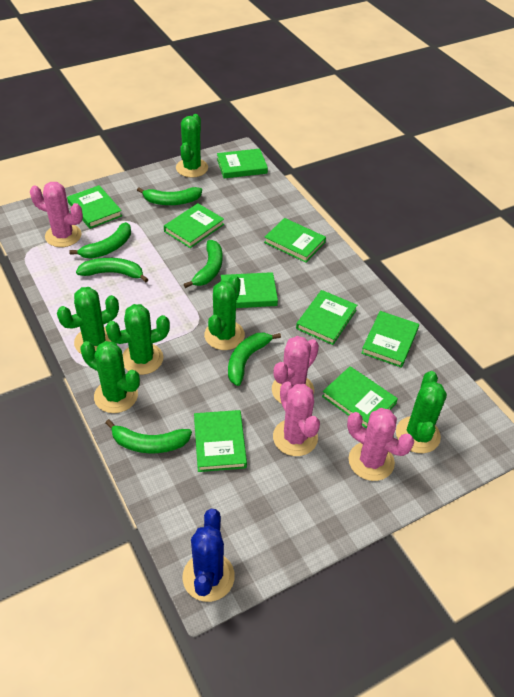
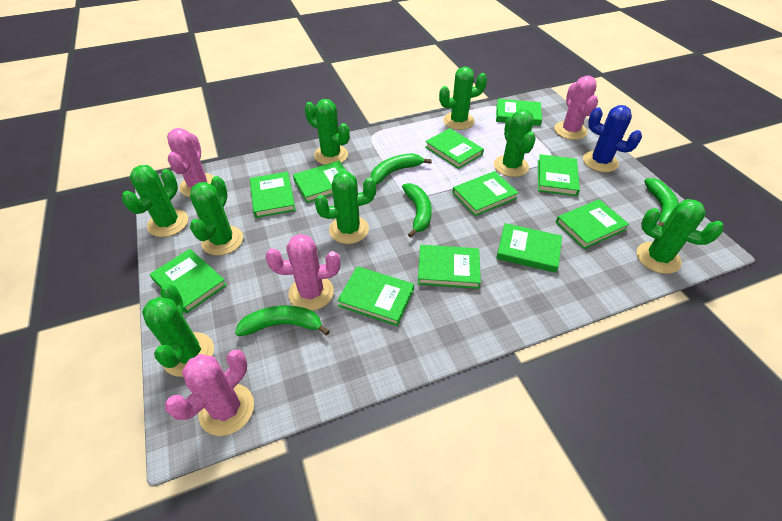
green banana: 6 -> 4
green book: 9 -> 11
green cactus: 6 -> 8

